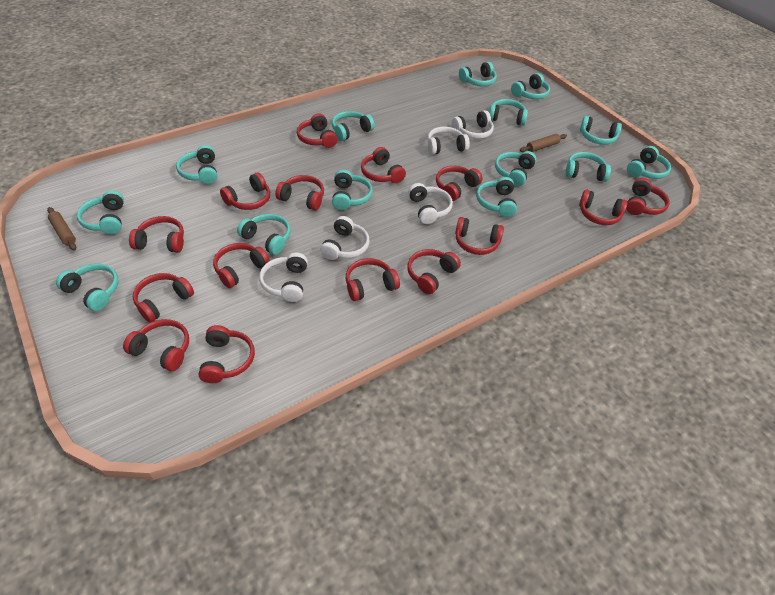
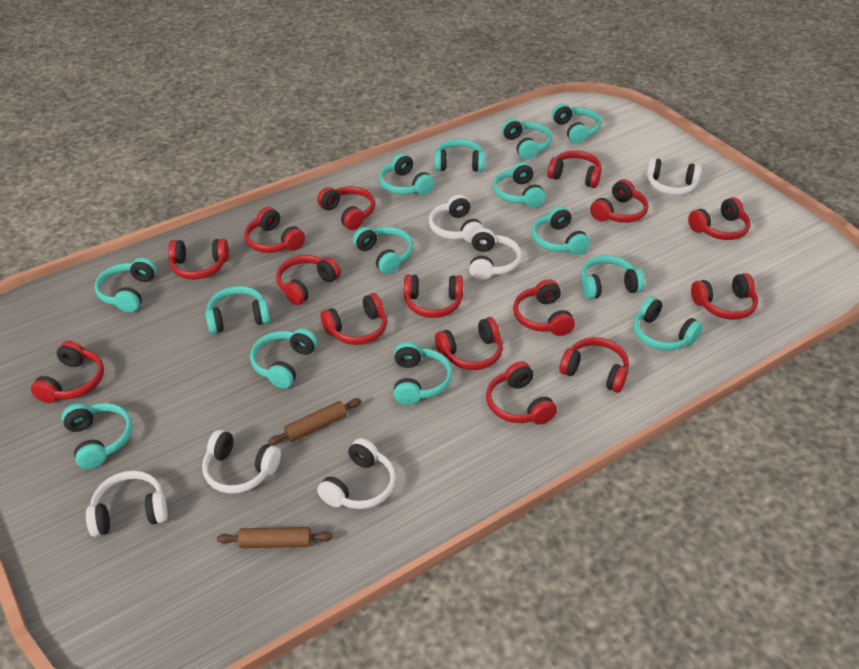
white headphones: 5 -> 6

